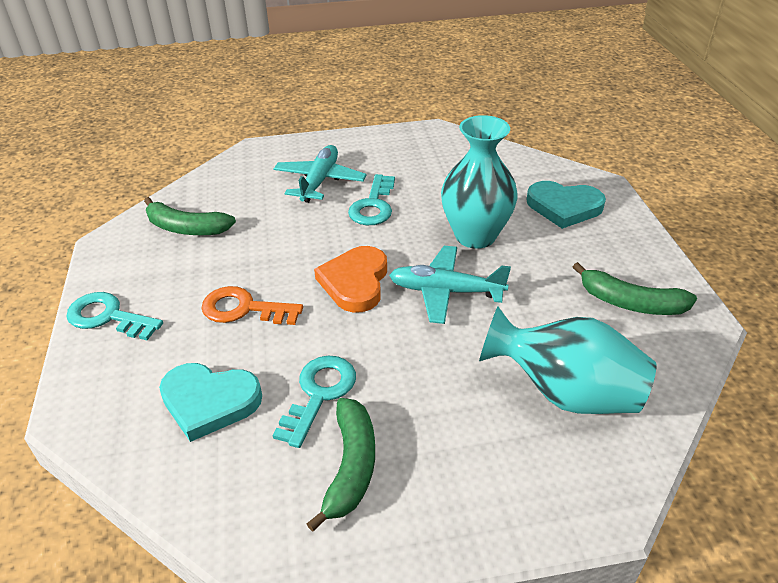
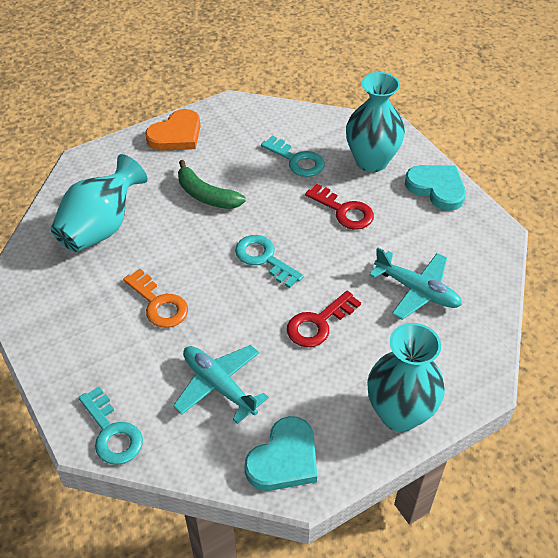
green banana: 3 -> 1
red key: 0 -> 2
turquoise vase: 2 -> 3

